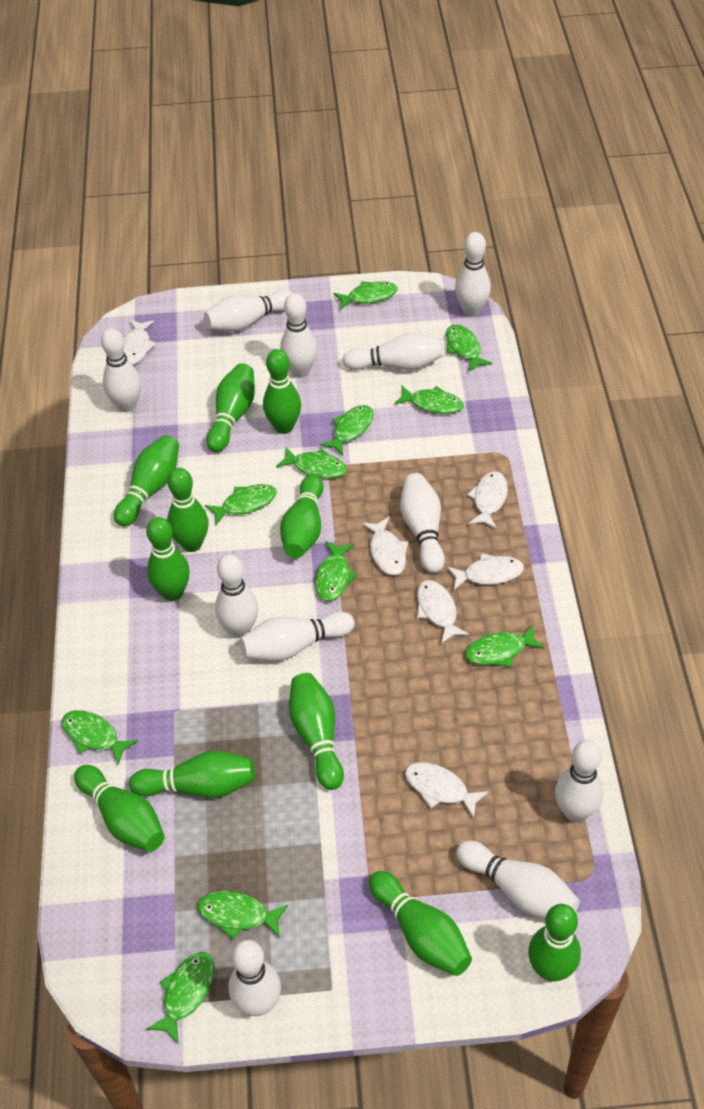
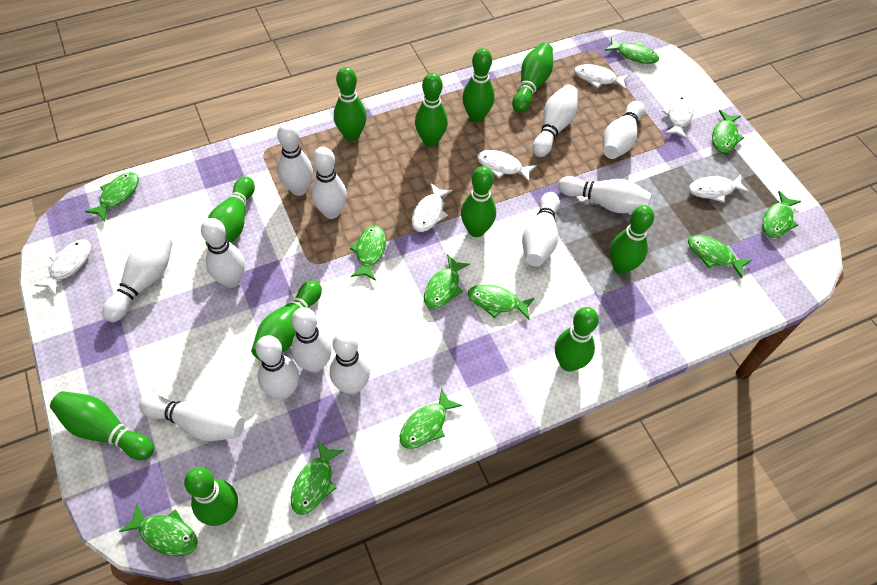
white bowling pin: 11 -> 12

